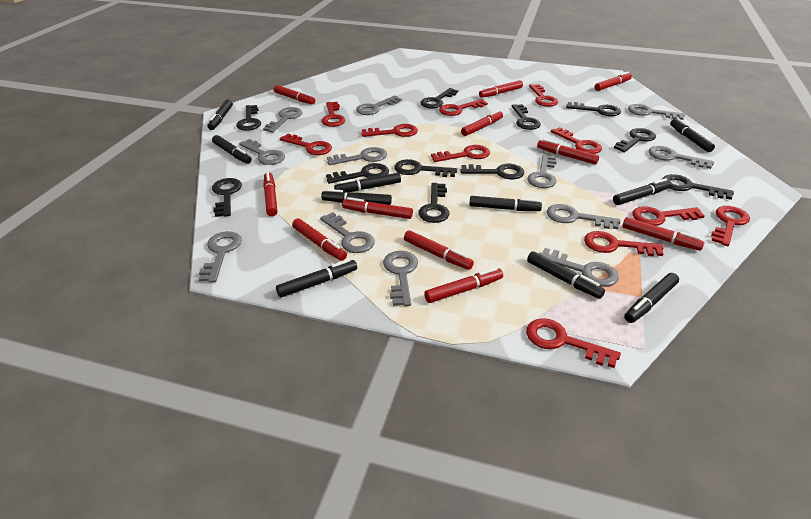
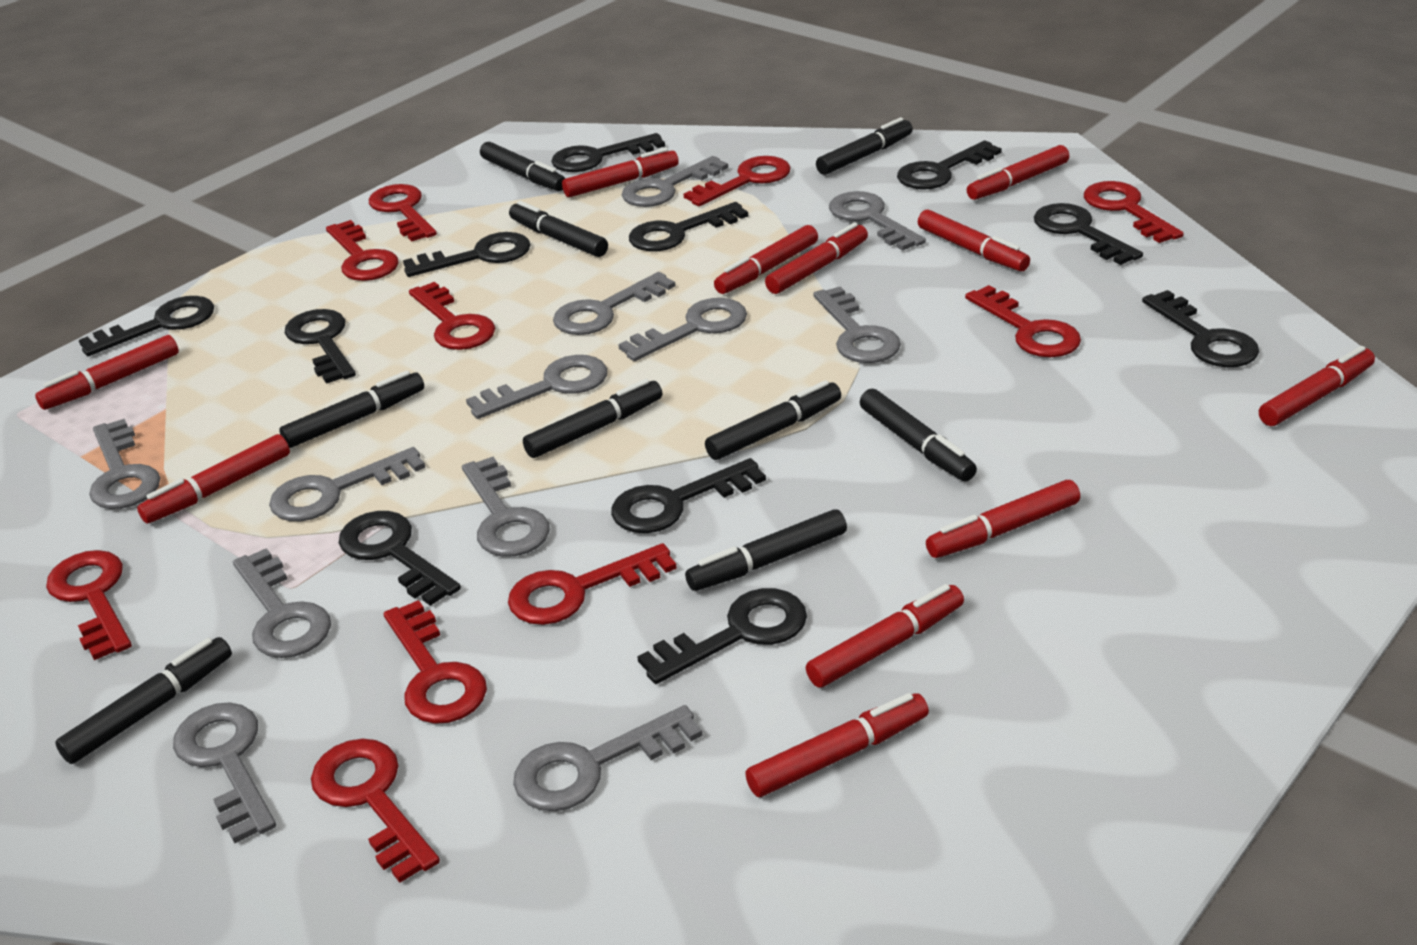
black marker: 10 -> 9
red key: 11 -> 10

